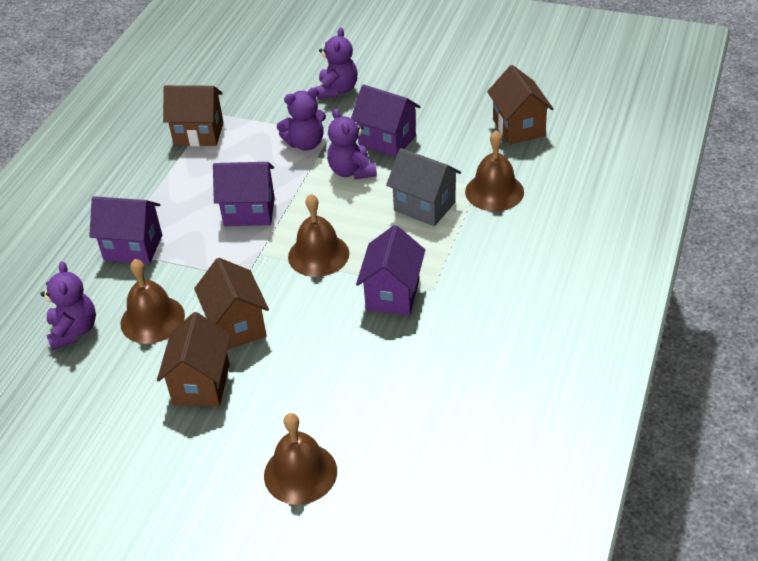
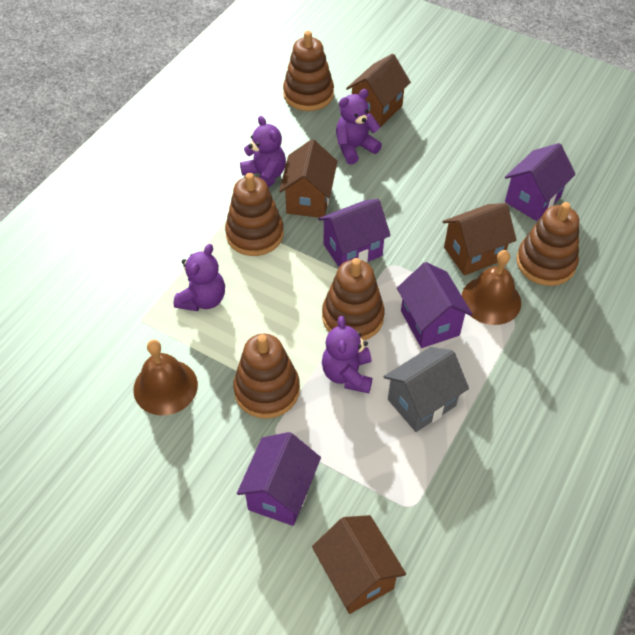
brown bell: 4 -> 2
brown stacking toy: 0 -> 5

